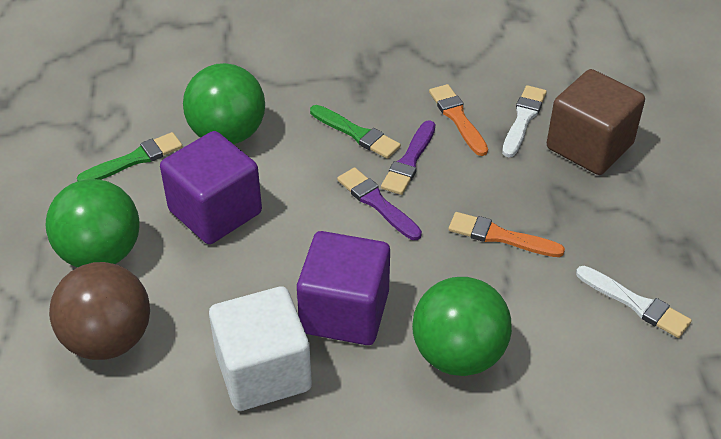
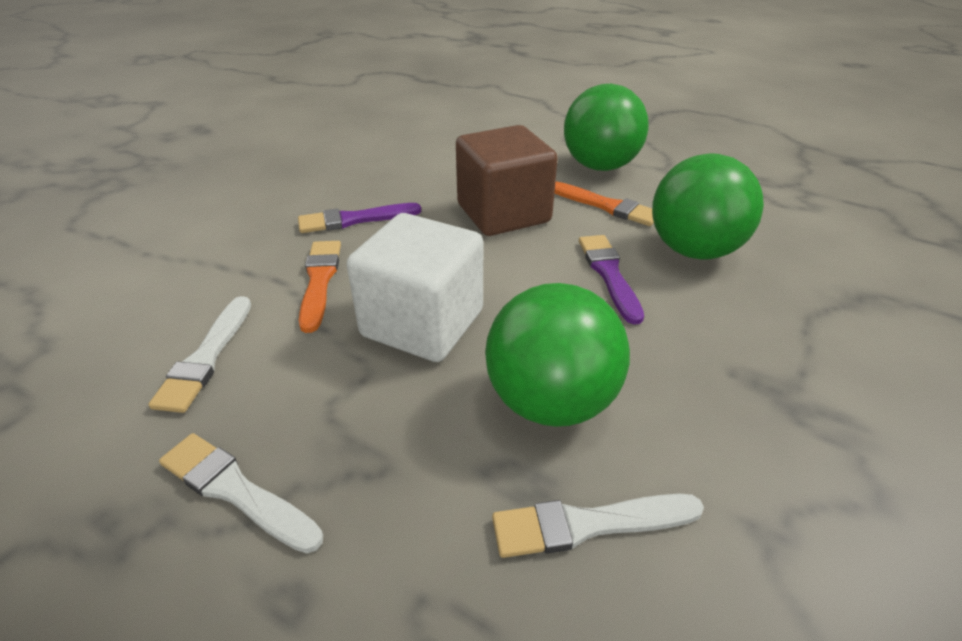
brown ball: 1 -> 0
green brush: 2 -> 0
purple cube: 2 -> 0
white brush: 2 -> 3

